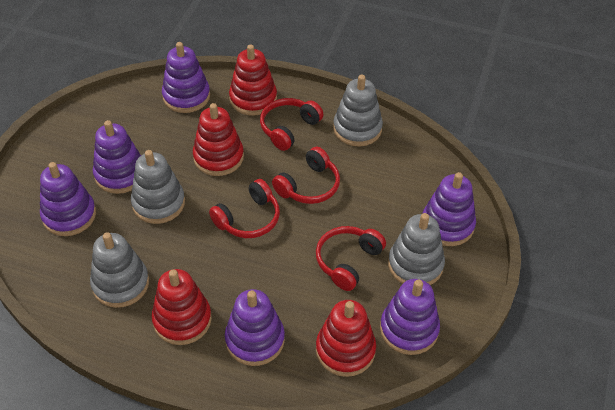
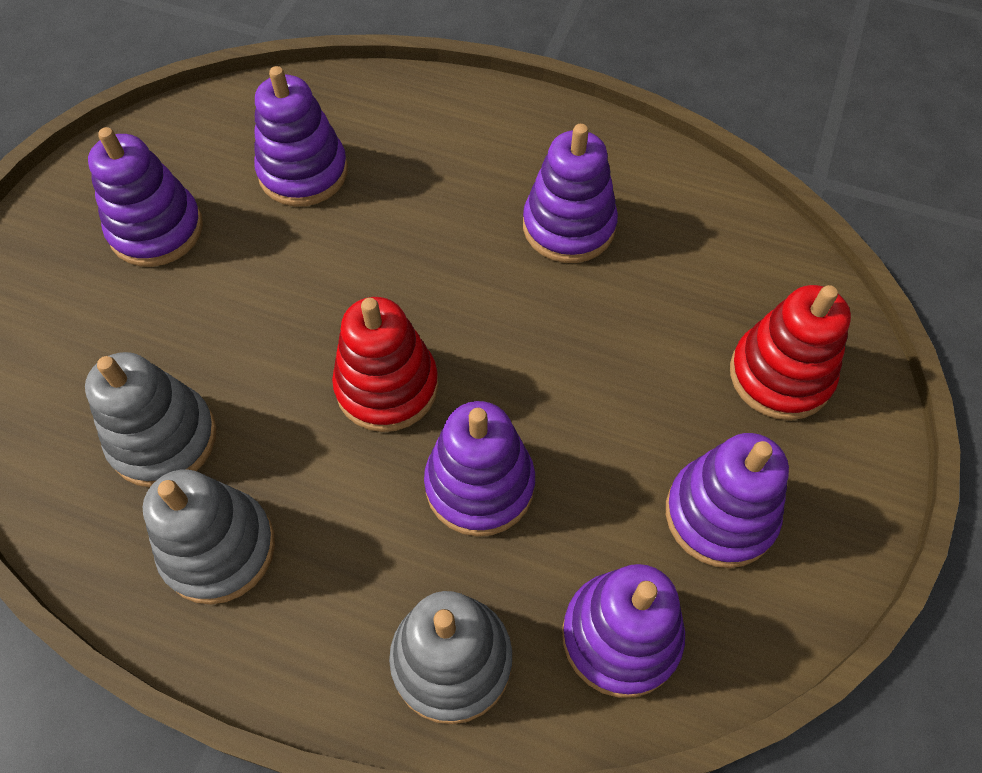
grey stacking toy: 4 -> 3
red headphones: 4 -> 0
red stacking toy: 4 -> 2

